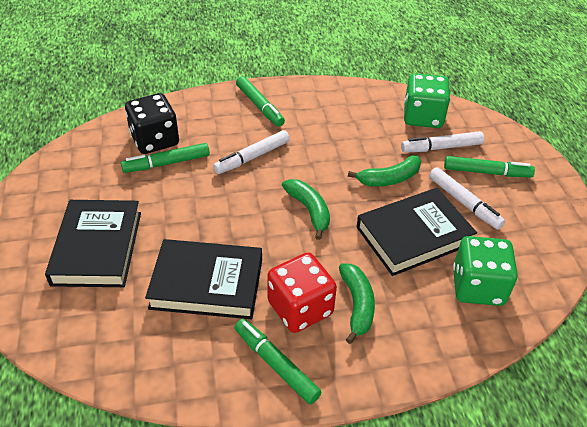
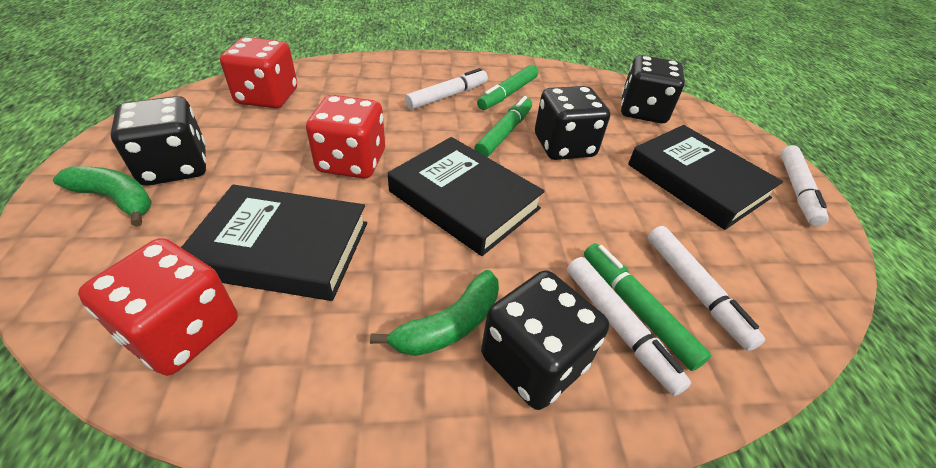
black dice: 1 -> 4
green banana: 3 -> 2
green dice: 2 -> 0
green marker: 4 -> 3
red dice: 1 -> 3
white marker: 3 -> 4

